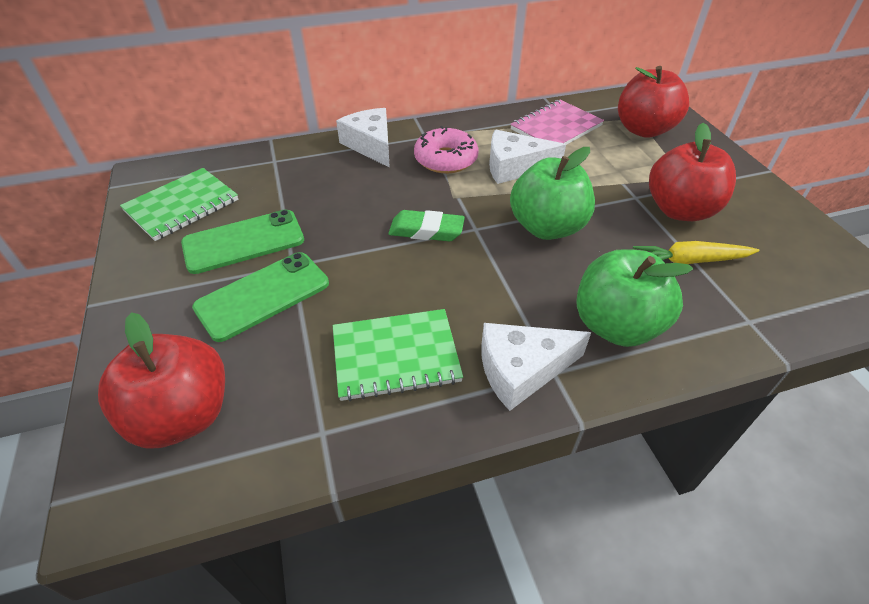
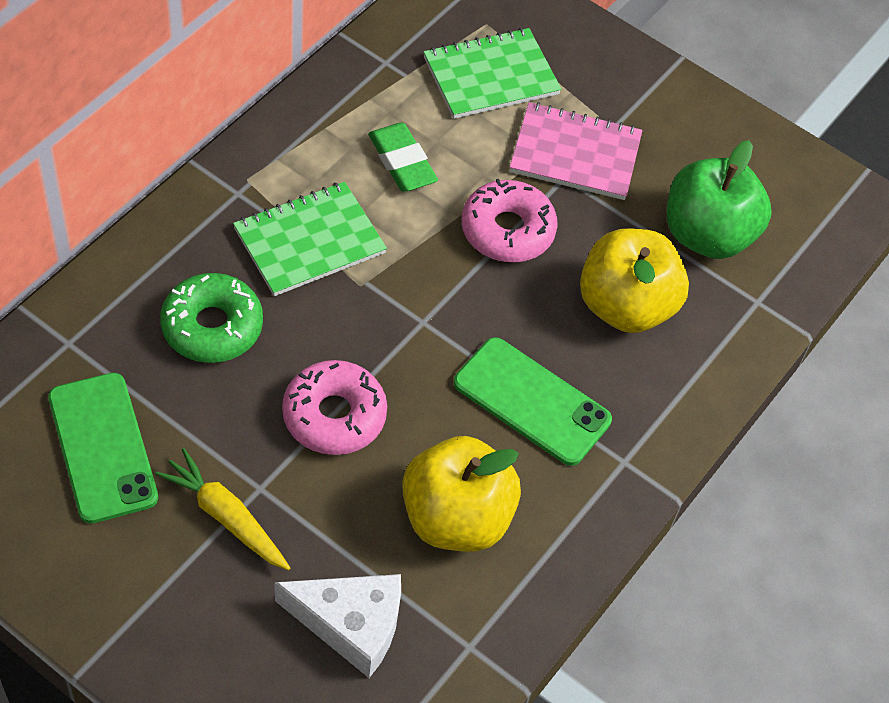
green apple: 2 -> 1
green donut: 0 -> 1
pink donut: 1 -> 2
red apple: 3 -> 0
white cheese: 3 -> 1
yellow apple: 0 -> 2

